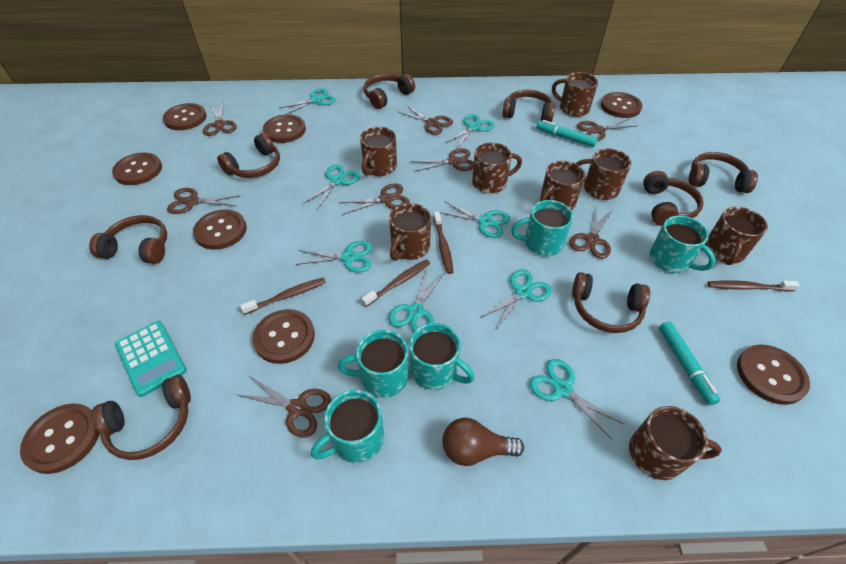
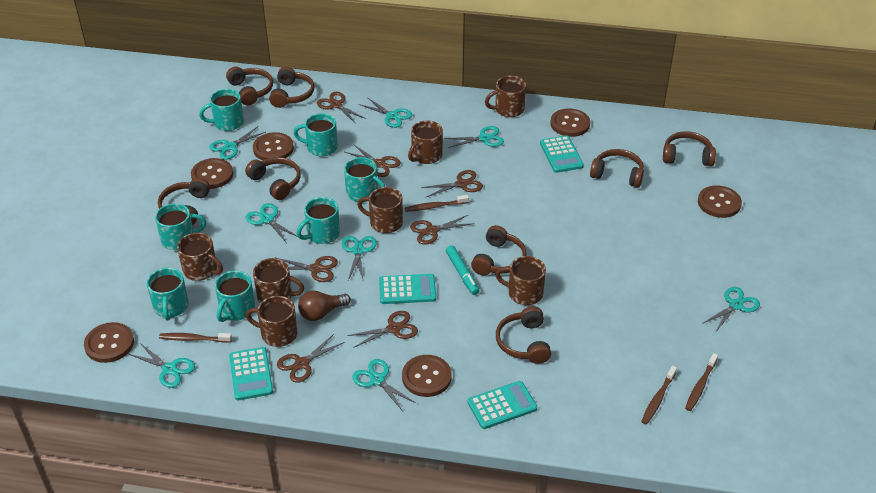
brown button: 8 -> 6
brown mug: 8 -> 7
brown scissors: 8 -> 7
turquoise calculator: 1 -> 4
turquoise marker: 2 -> 1
turquoise mug: 5 -> 7

